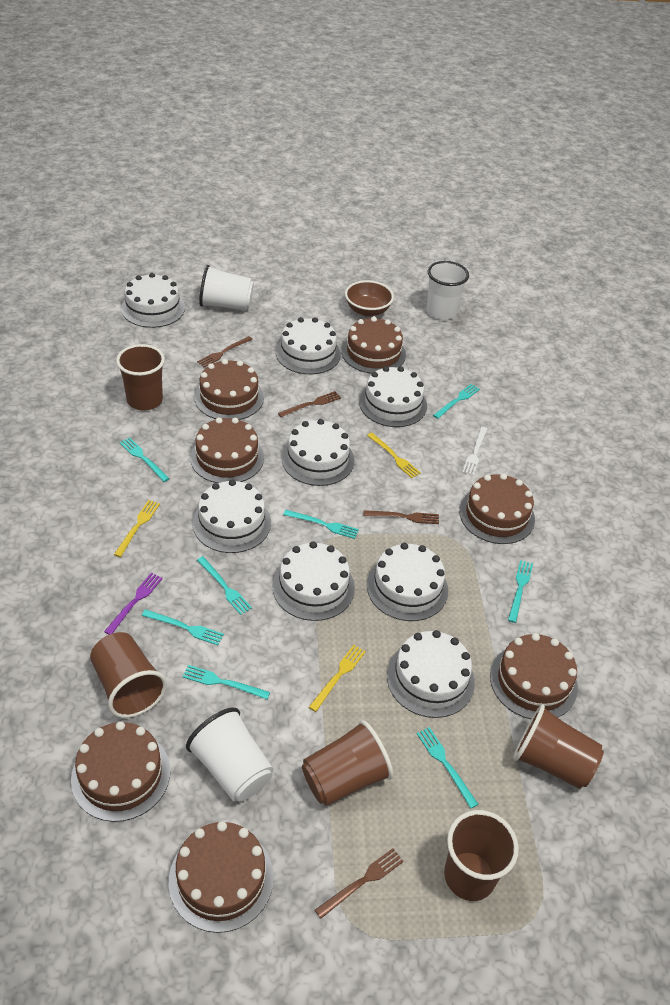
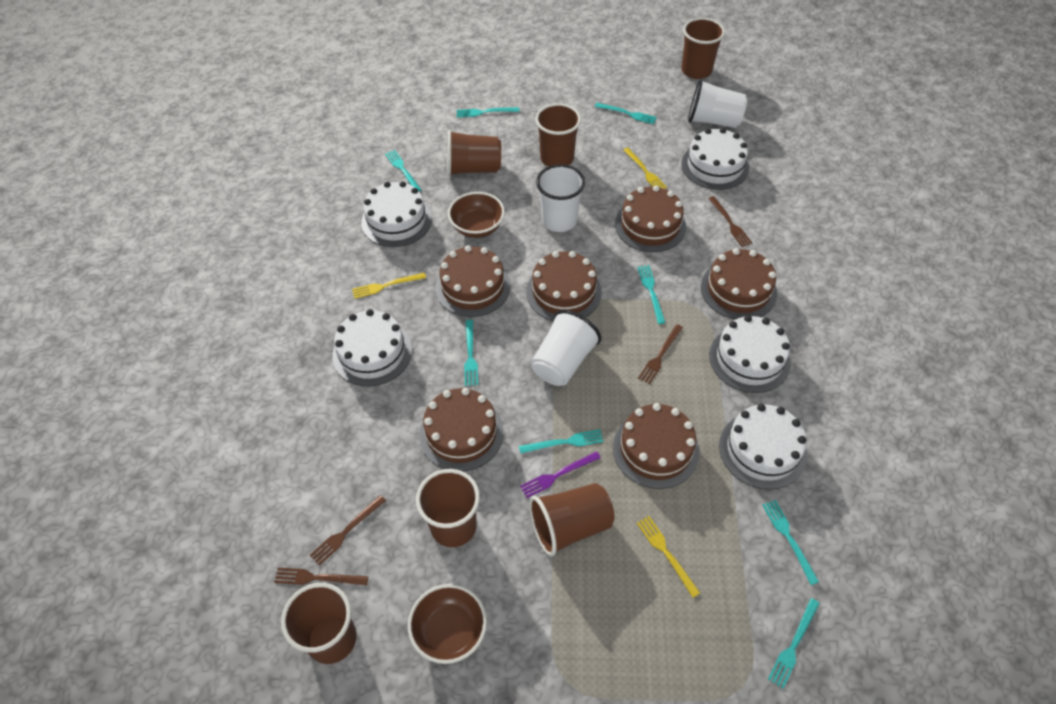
brown bowl: 1 -> 2
brown cake: 7 -> 6
brown cup: 5 -> 6
white cake: 8 -> 5
white fork: 1 -> 0

